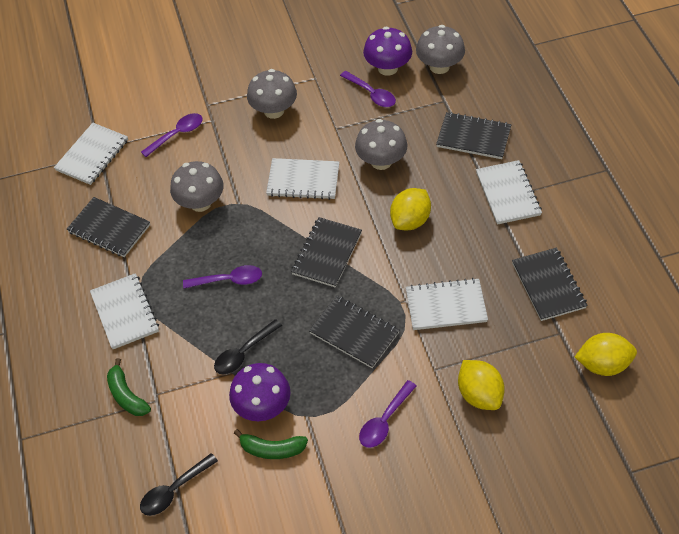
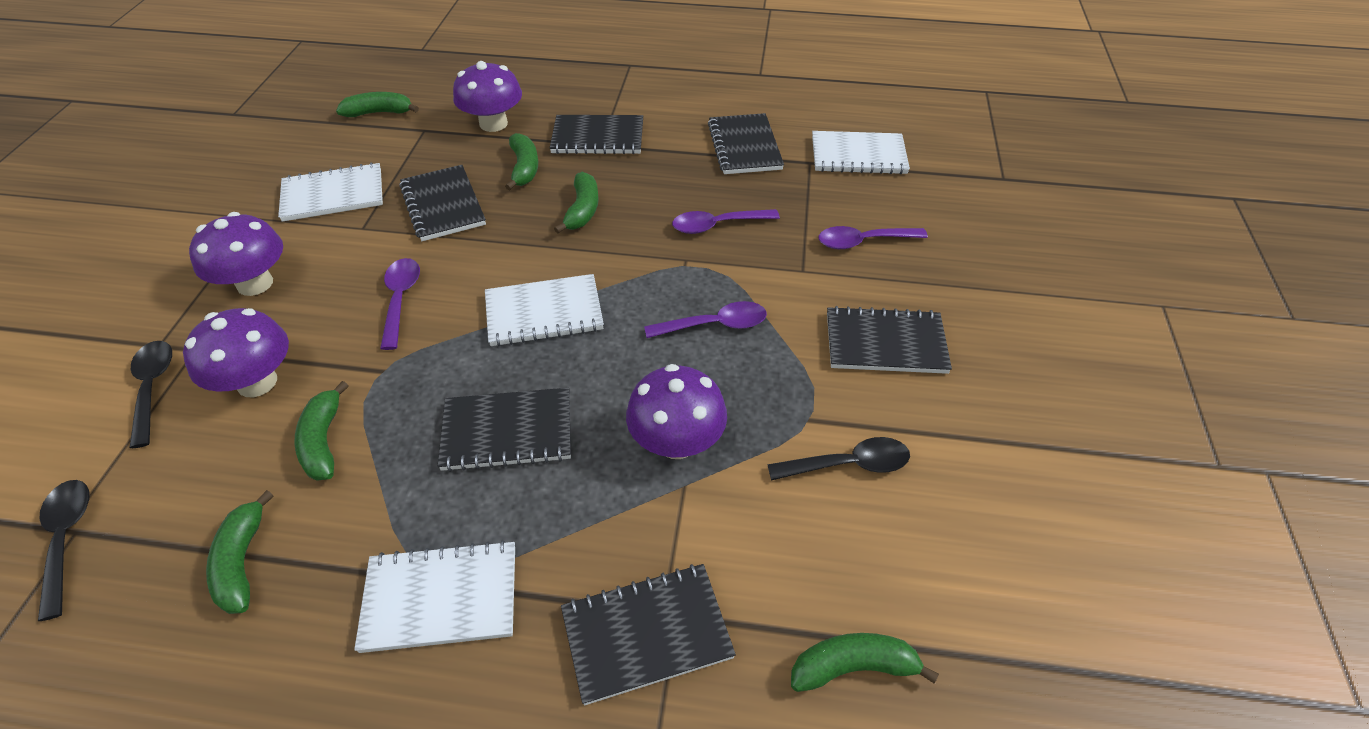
black notebook: 5 -> 6
black spoon: 2 -> 3
green banana: 2 -> 6
grey mushroom: 4 -> 0
purple mushroom: 2 -> 4
white notebook: 5 -> 4
yellow lemon: 3 -> 0

